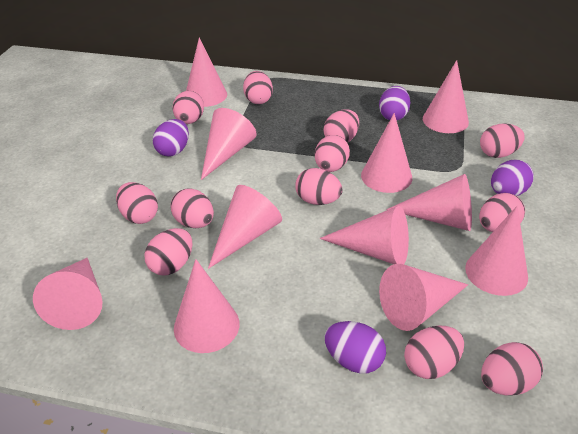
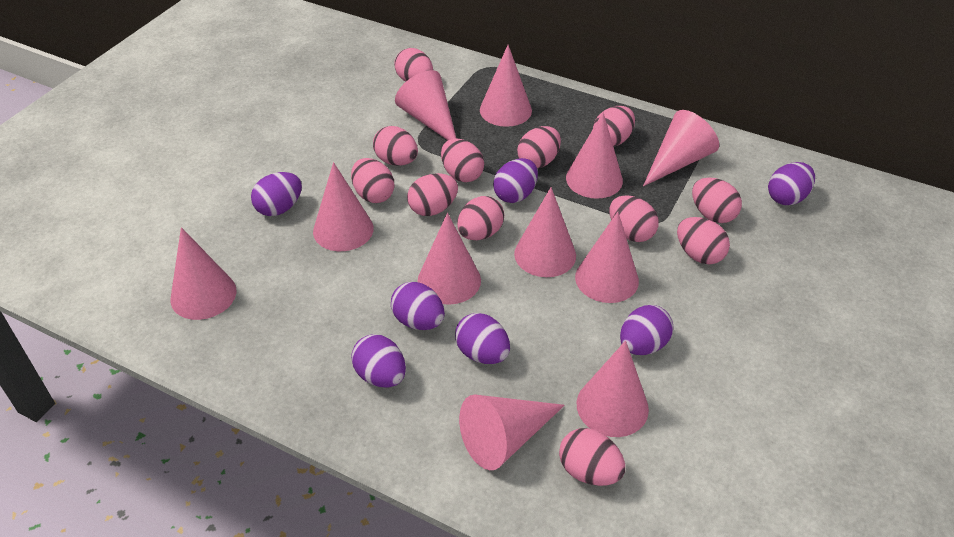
purple egg: 4 -> 7

